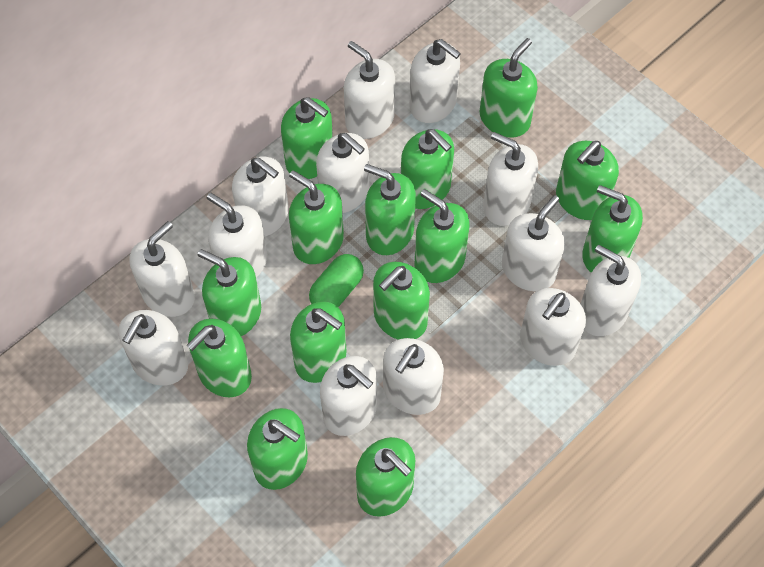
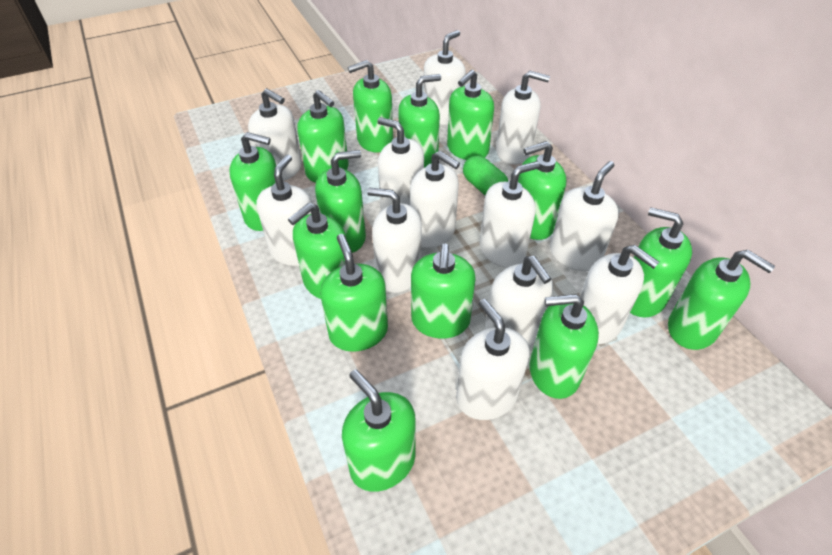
white soap dispenser: 13 -> 12

